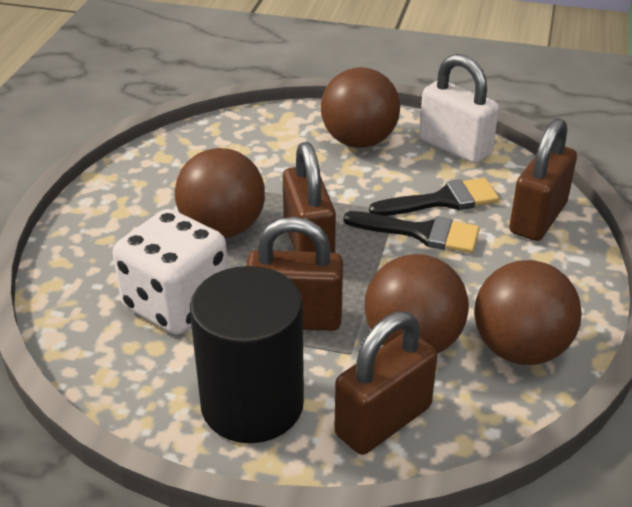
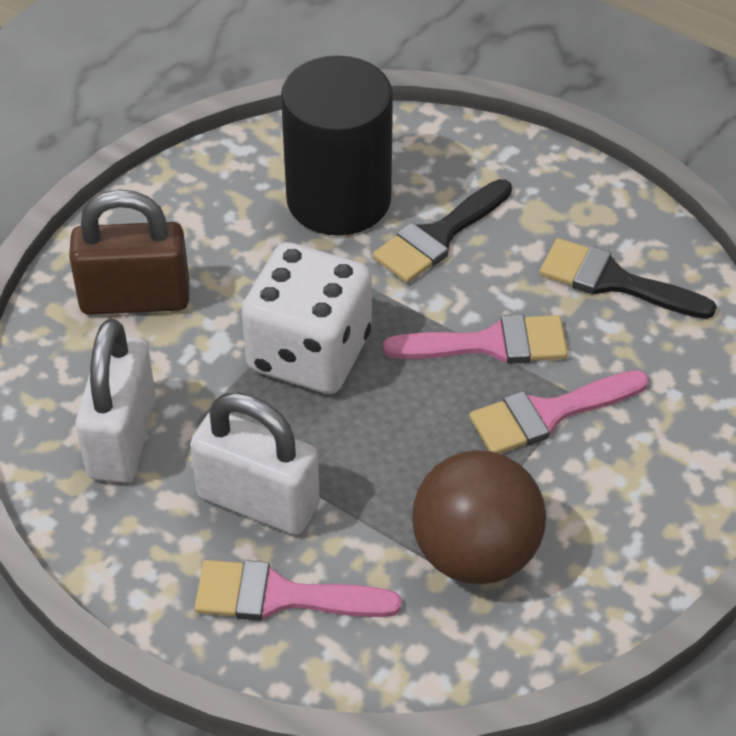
brown ball: 4 -> 1
brown padlock: 4 -> 1
pink brush: 0 -> 3
white padlock: 1 -> 2

